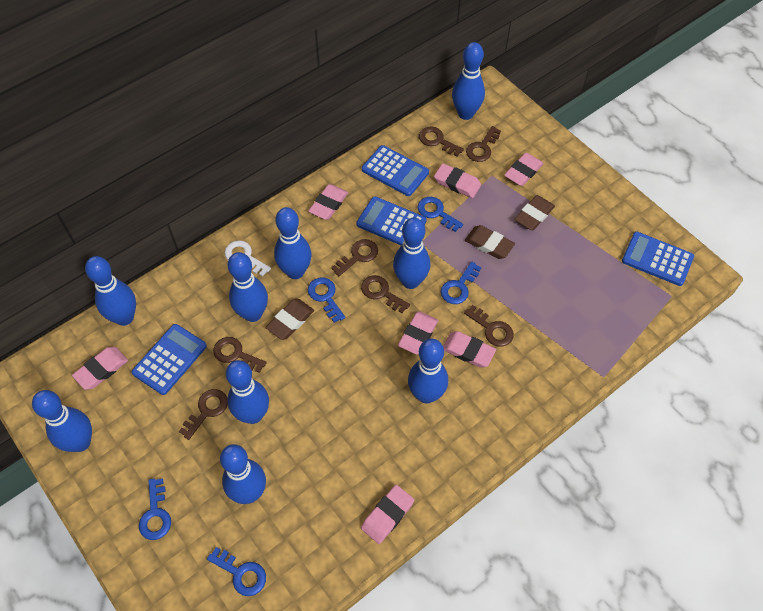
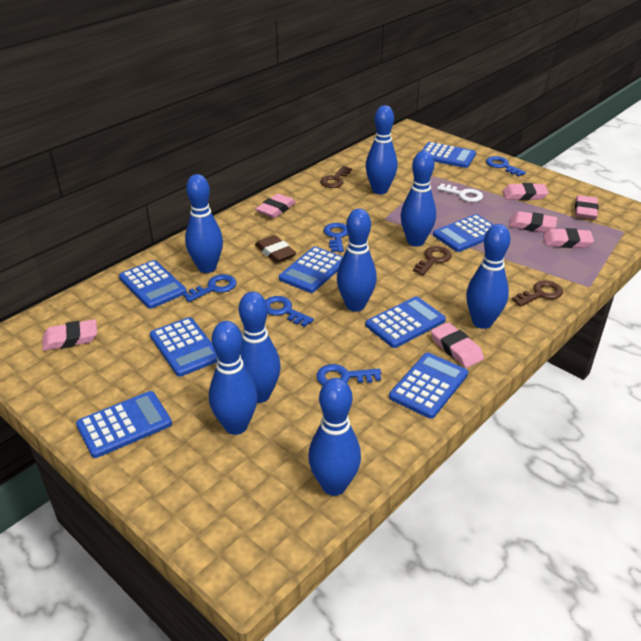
blue bowling pin: 9 -> 8
blue calculator: 4 -> 8
brown eraser: 3 -> 1
brown key: 7 -> 3

